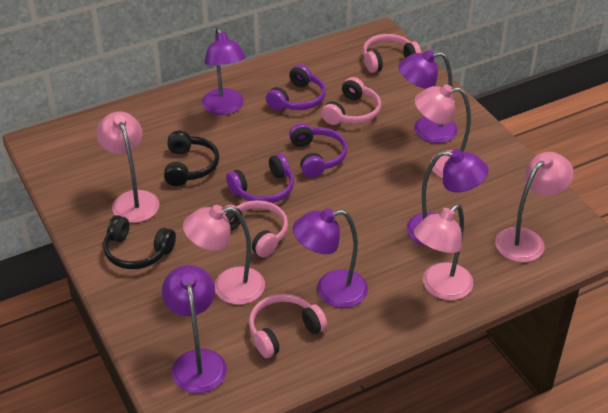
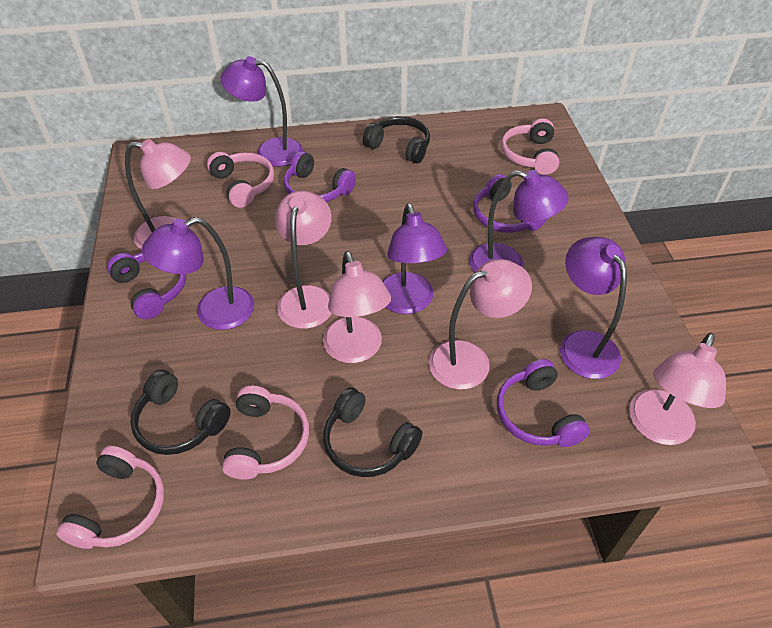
black headphones: 2 -> 3
purple headphones: 3 -> 4

